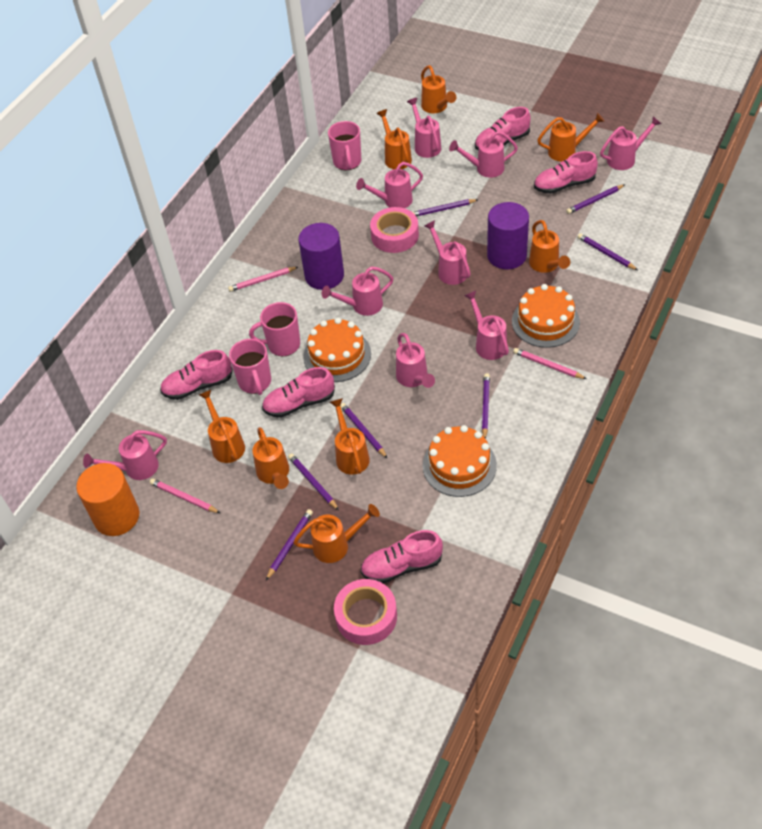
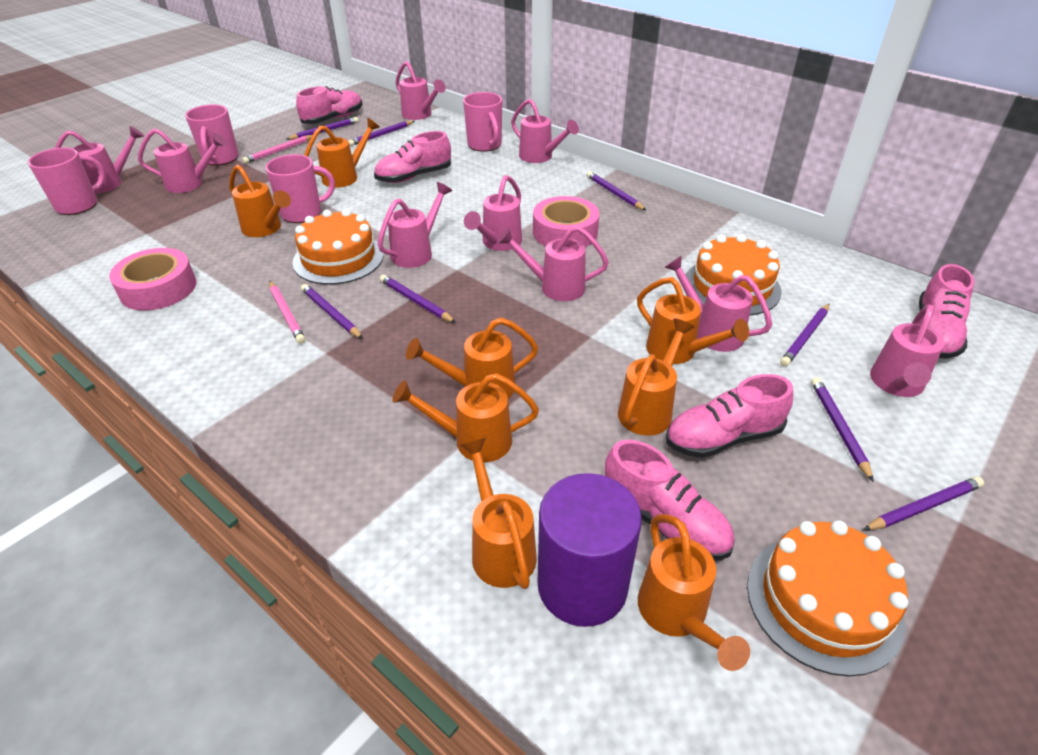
orange cylinder: 1 -> 0
pink mug: 3 -> 4
pink pencil: 3 -> 2
purple cylinder: 2 -> 1
purple pencil: 7 -> 8

